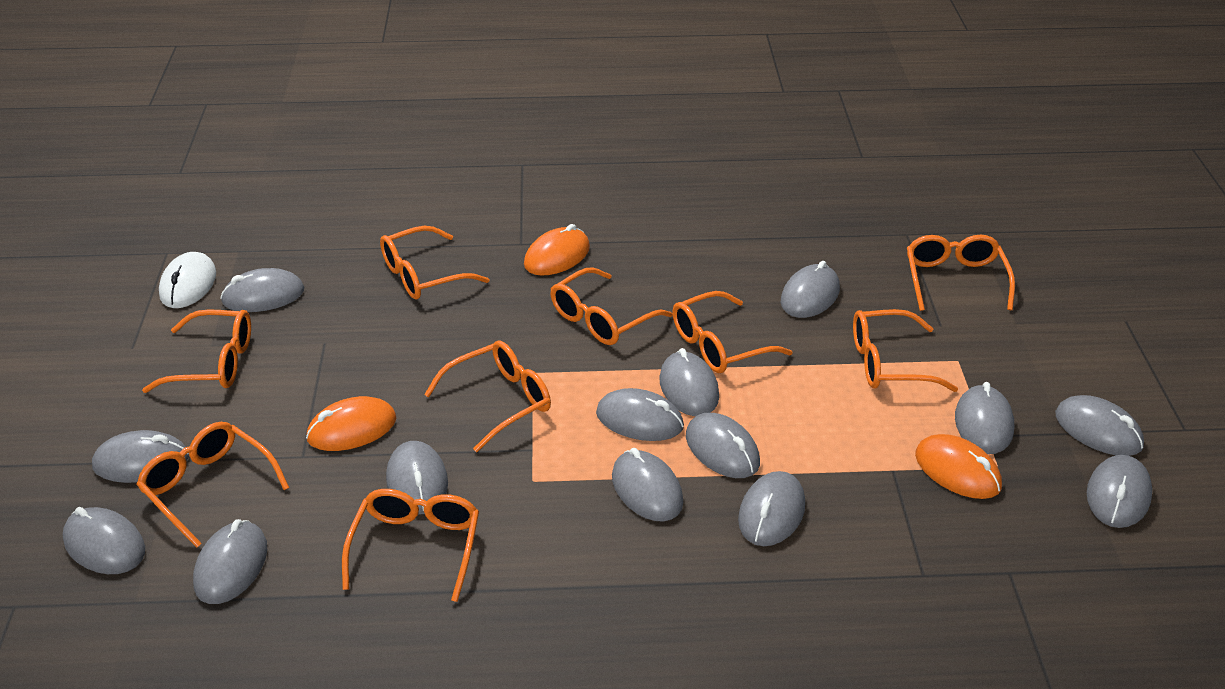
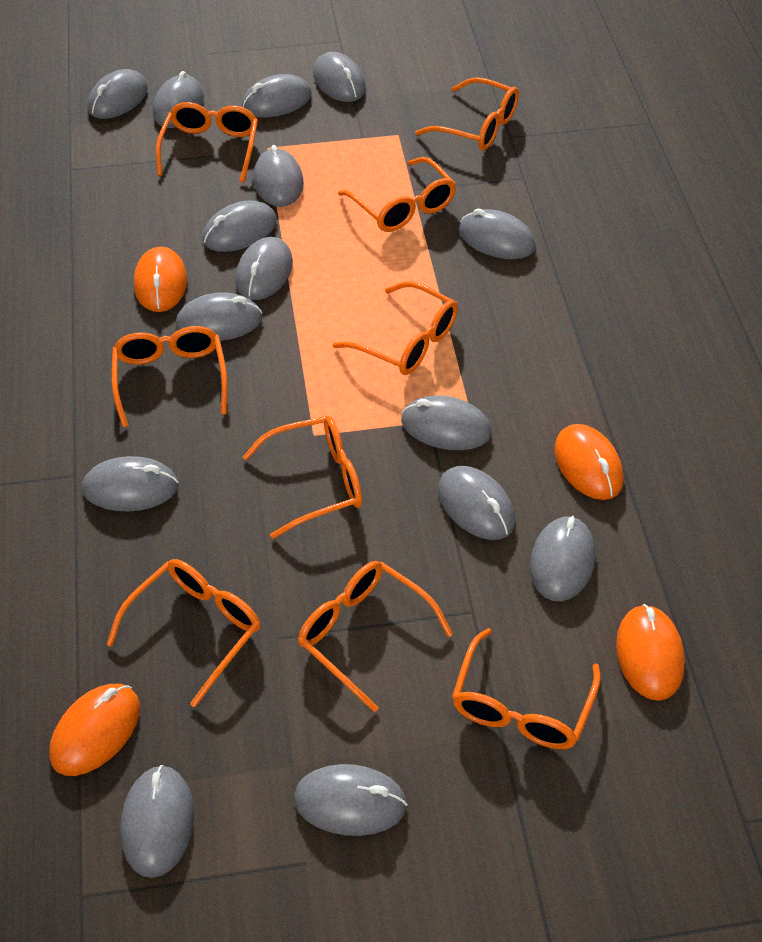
grey mouse: 14 -> 15
orange mouse: 3 -> 4
white mouse: 1 -> 0

